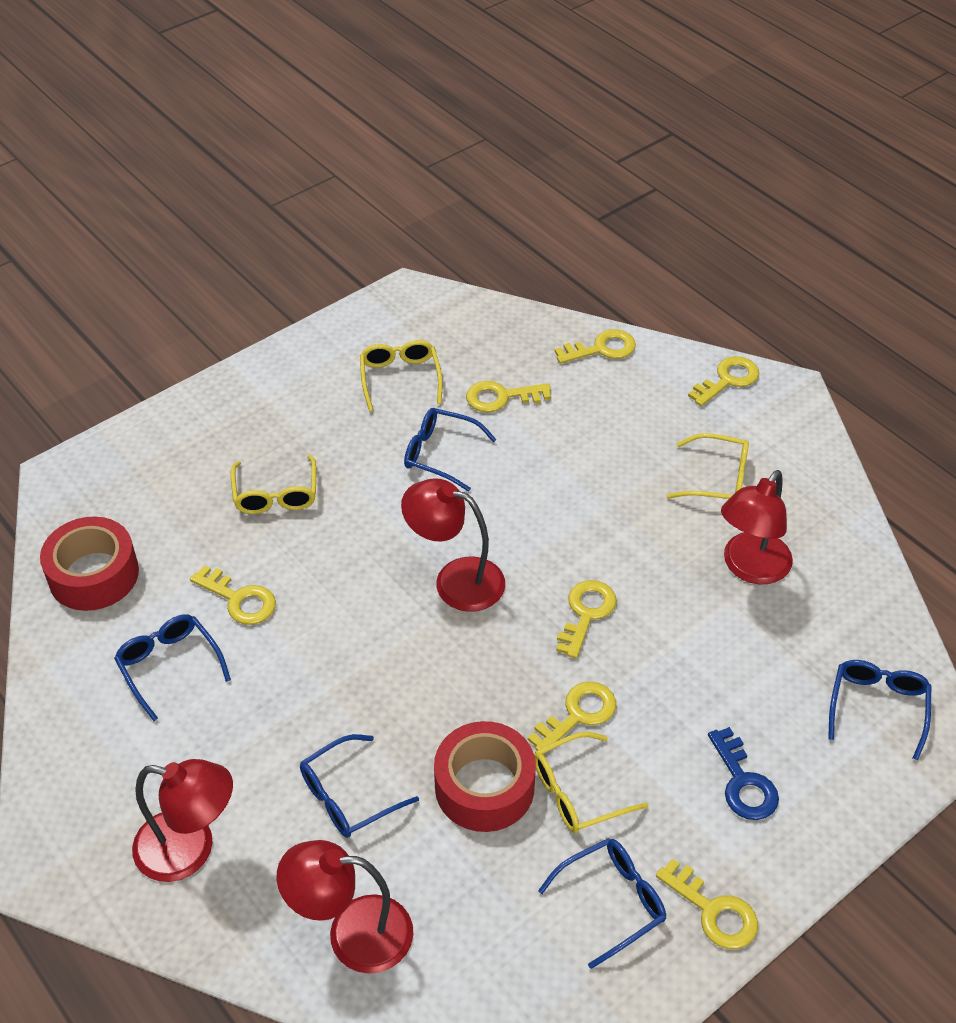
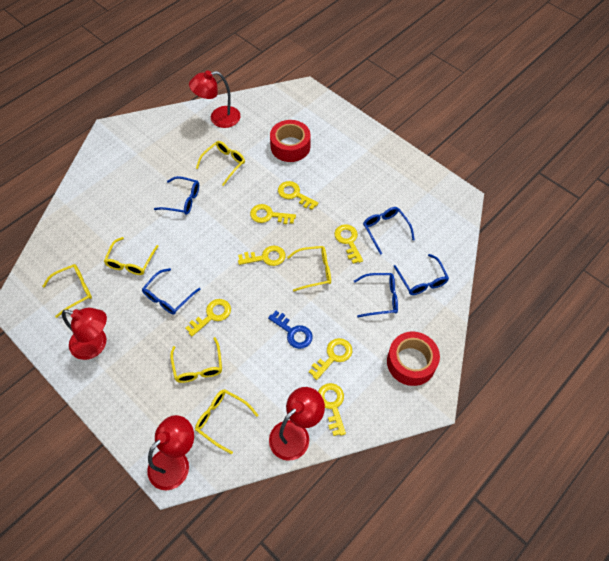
yellow glasses: 4 -> 6

